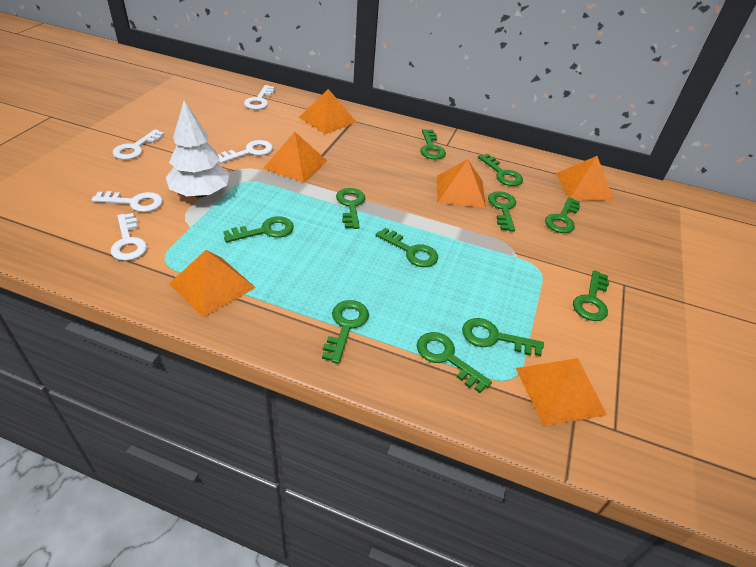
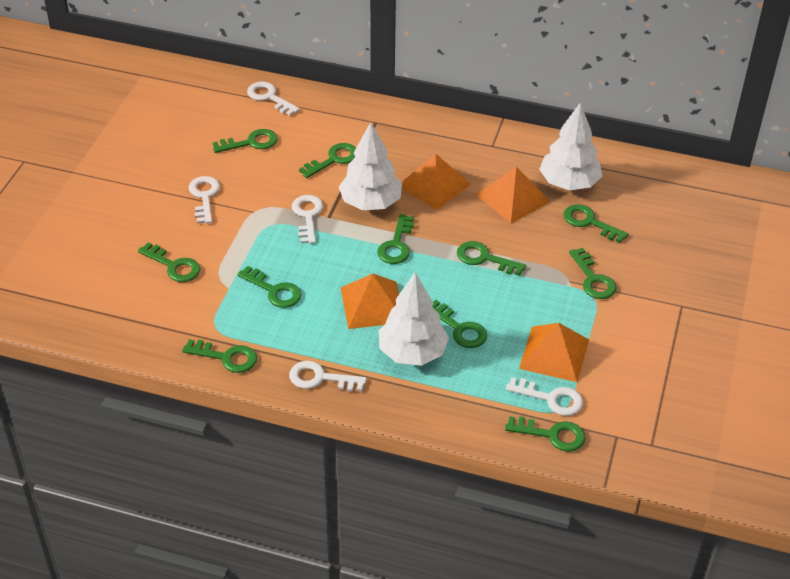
orange pyramid: 6 -> 4
white tree: 1 -> 3

